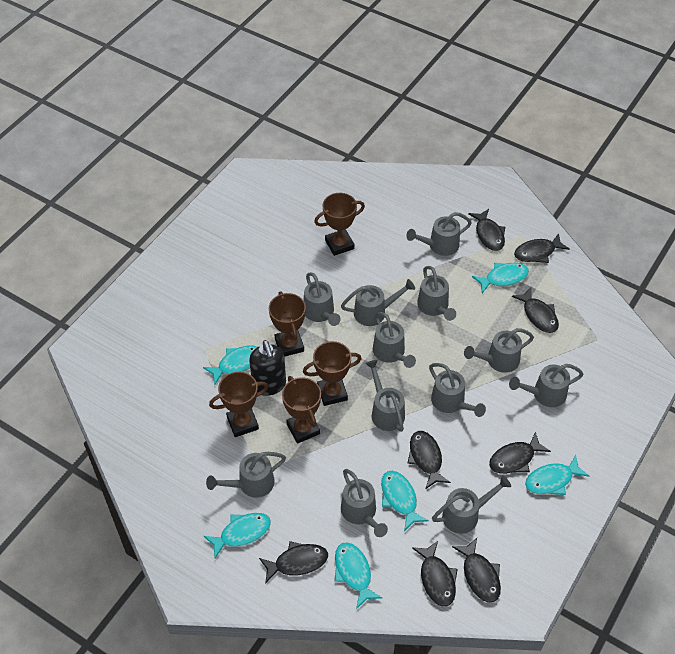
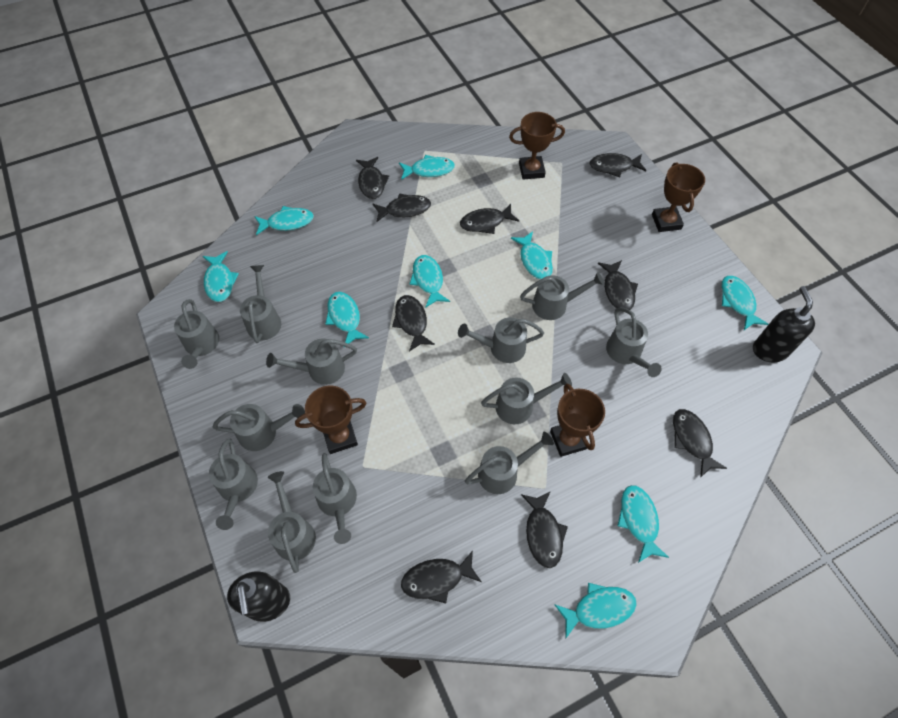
black fish: 8 -> 9
black soap dispenser: 1 -> 2
brown trophy: 5 -> 4
turquoise fish: 6 -> 9

